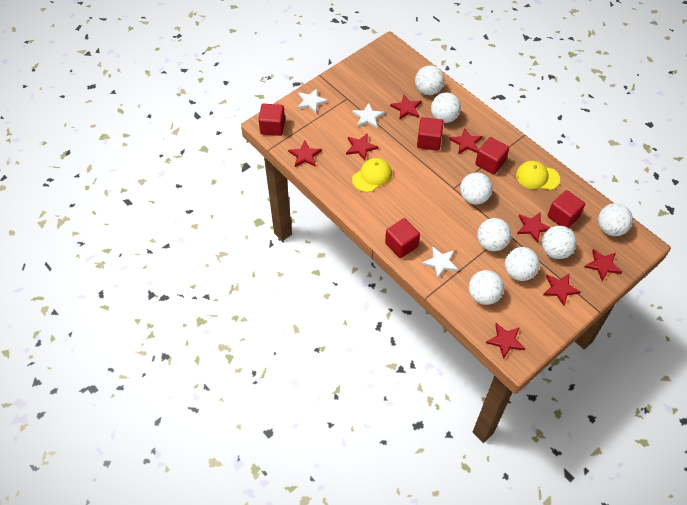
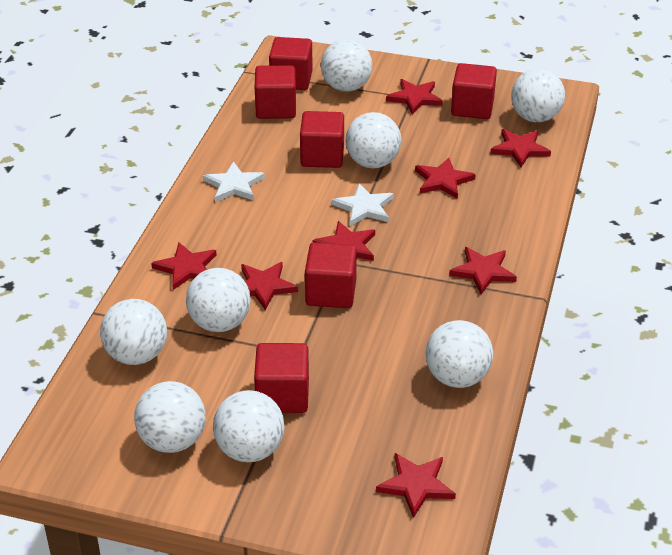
red cube: 5 -> 6
white star: 3 -> 2
yellow cap: 2 -> 0

